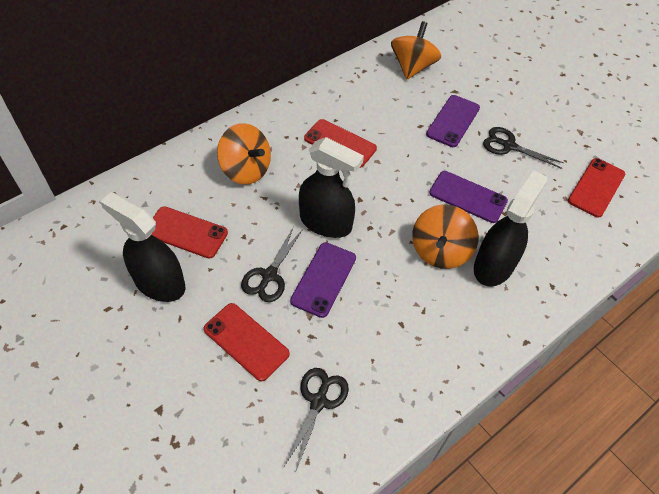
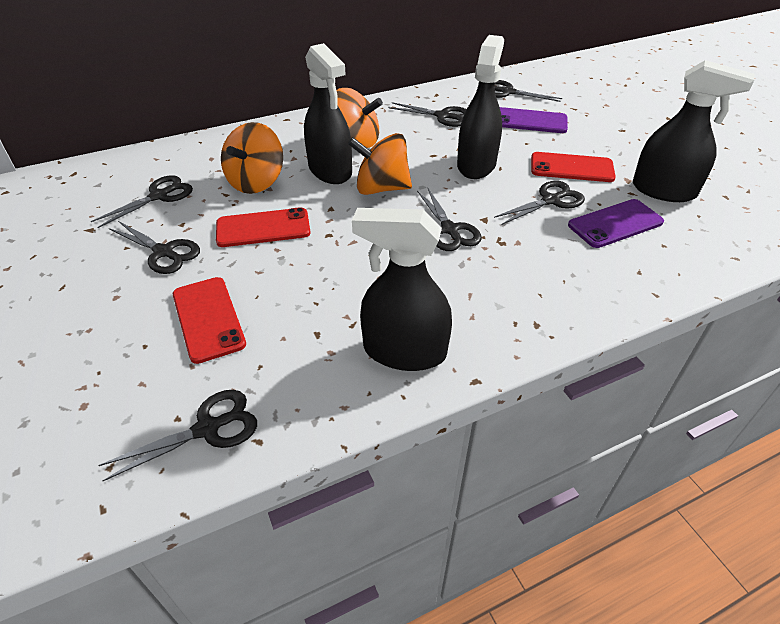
black scissors: 3 -> 7
black spray bottle: 3 -> 4
purple phone: 3 -> 2
red phone: 4 -> 3

